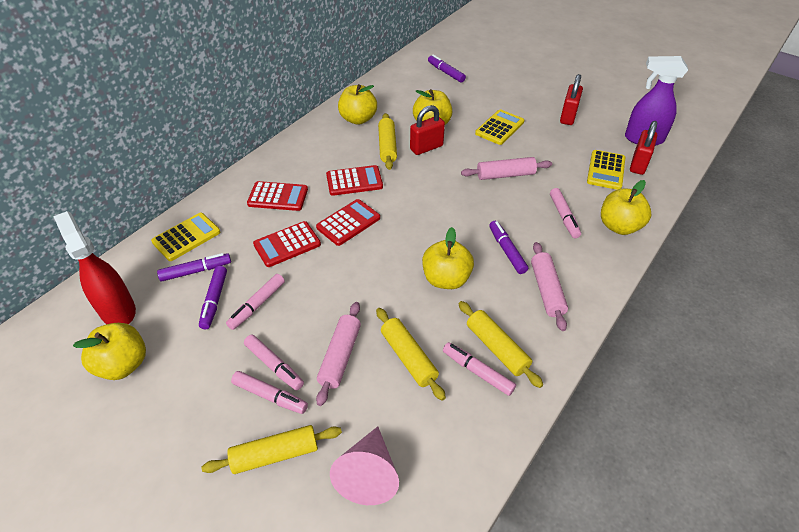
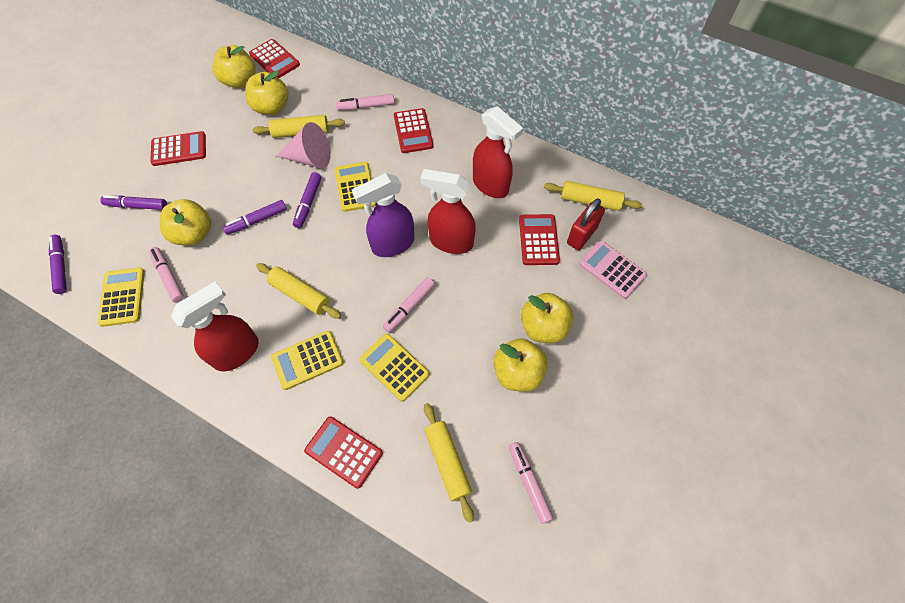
pink calculator: 0 -> 1
pink marker: 5 -> 4
pink rolling pin: 3 -> 0
red calculator: 4 -> 5
red padlock: 3 -> 1
red spray bottle: 1 -> 3
yellow calculator: 3 -> 4

